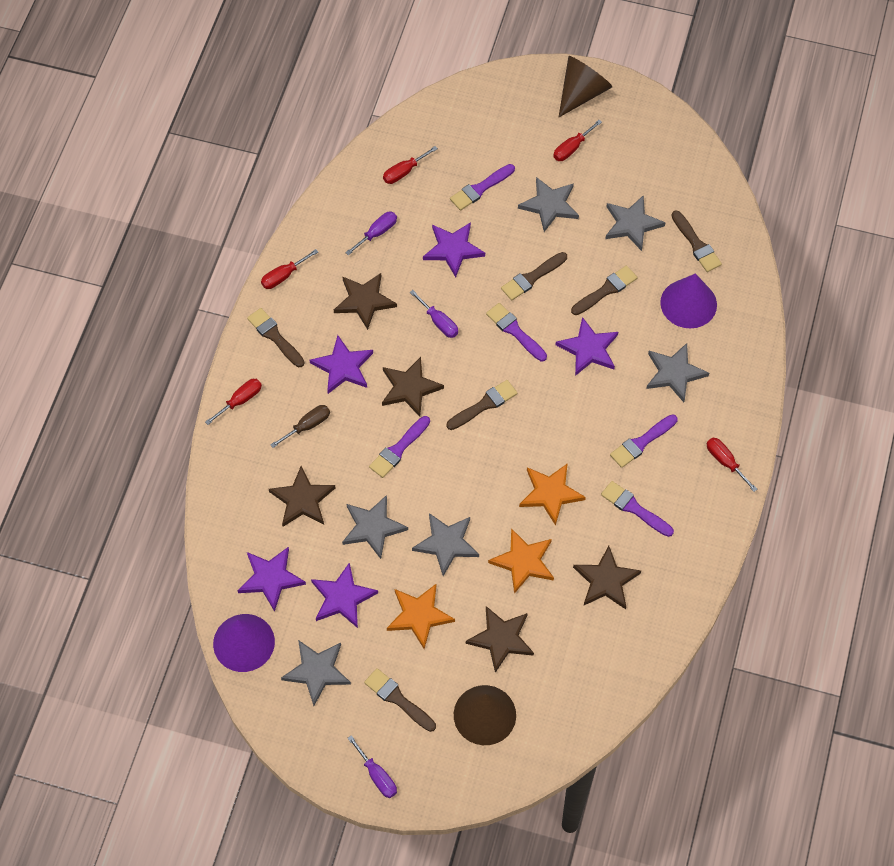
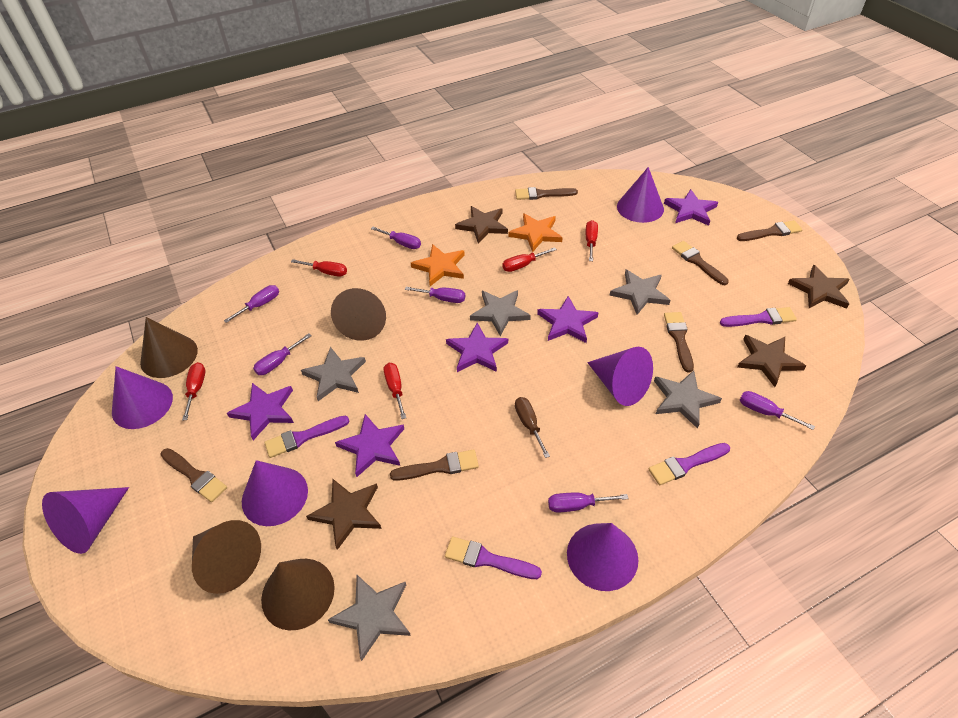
brown cone: 2 -> 4
brown star: 5 -> 4
grey star: 6 -> 5
orange star: 3 -> 2
purple brush: 5 -> 4
purple cone: 2 -> 6
purple screwdriver: 3 -> 6

